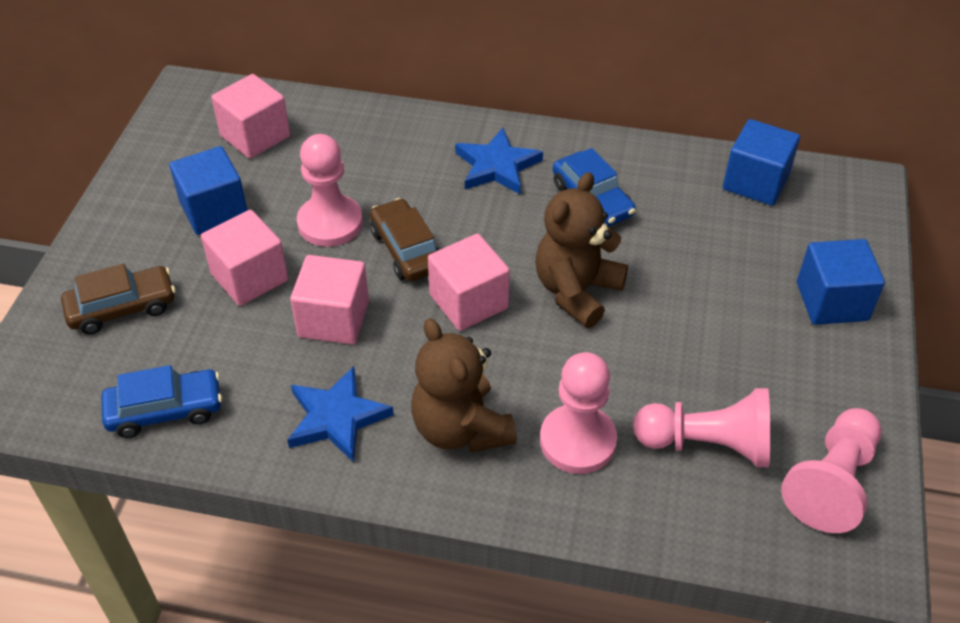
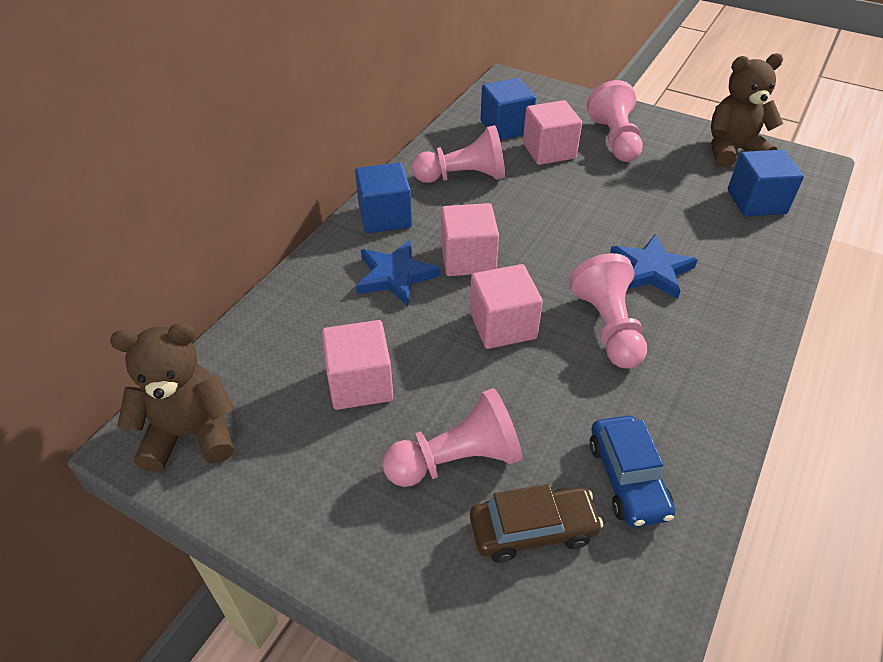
blue car: 2 -> 1
brown car: 2 -> 1

